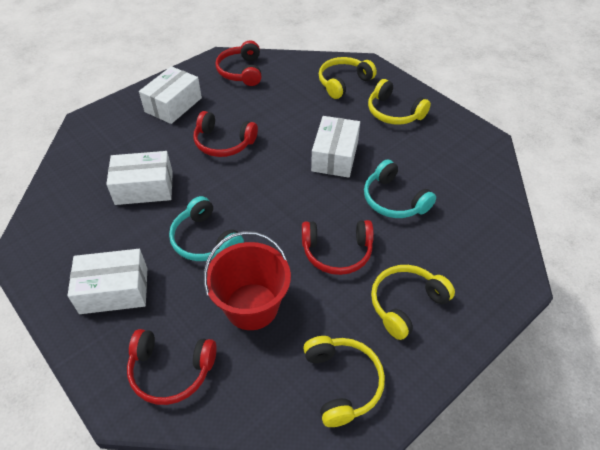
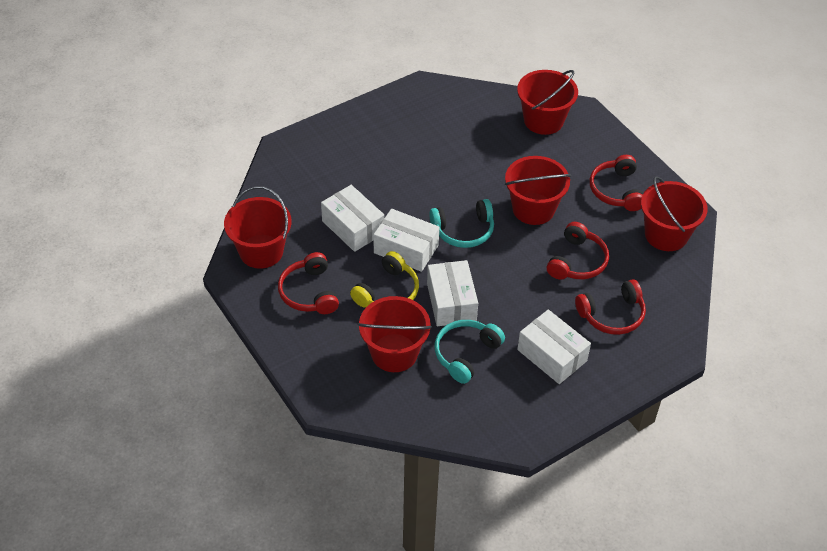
red bucket: 1 -> 5
yellow headphones: 4 -> 1

